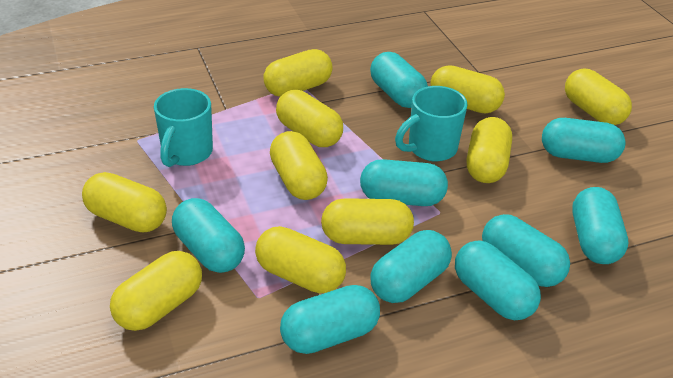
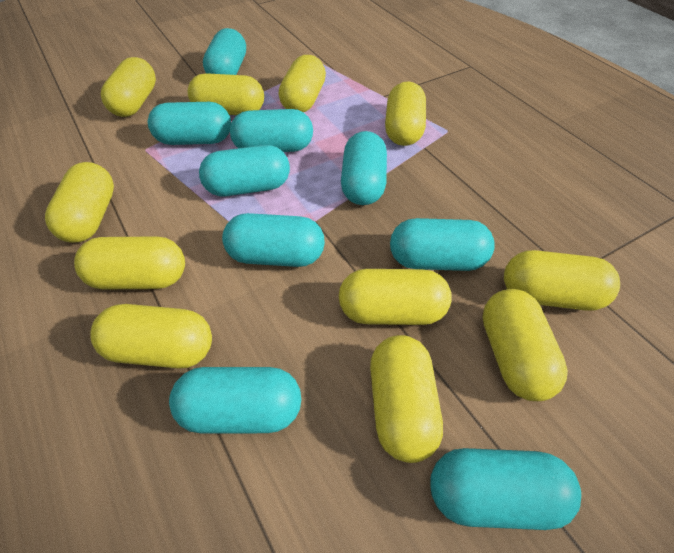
turquoise mug: 2 -> 0
yellow capsule: 10 -> 11

